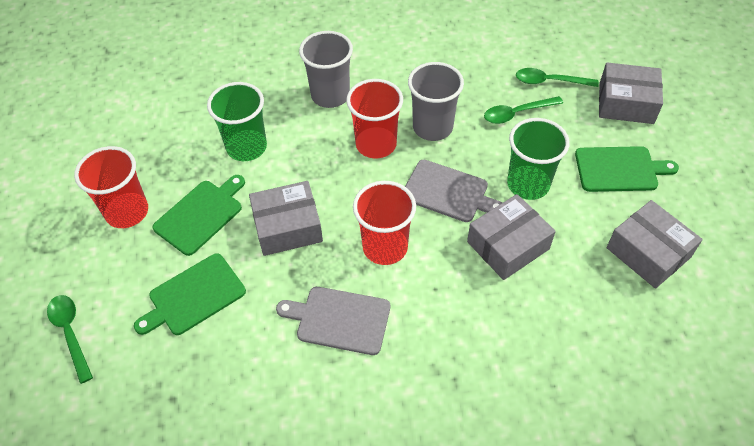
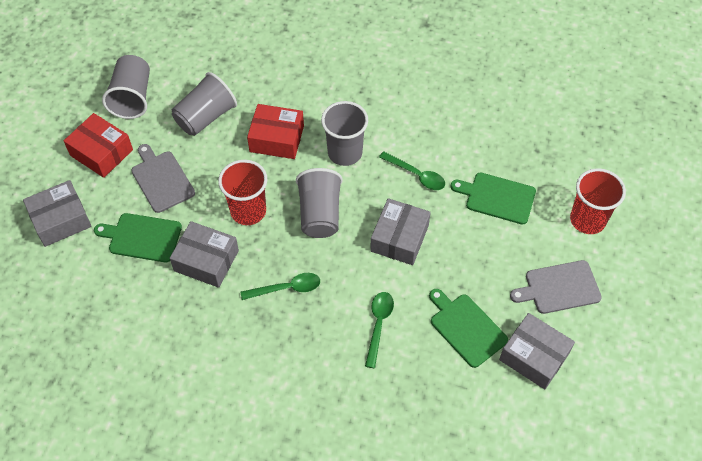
green cup: 2 -> 0
grey cup: 2 -> 4
red box: 0 -> 2
red cup: 3 -> 2

